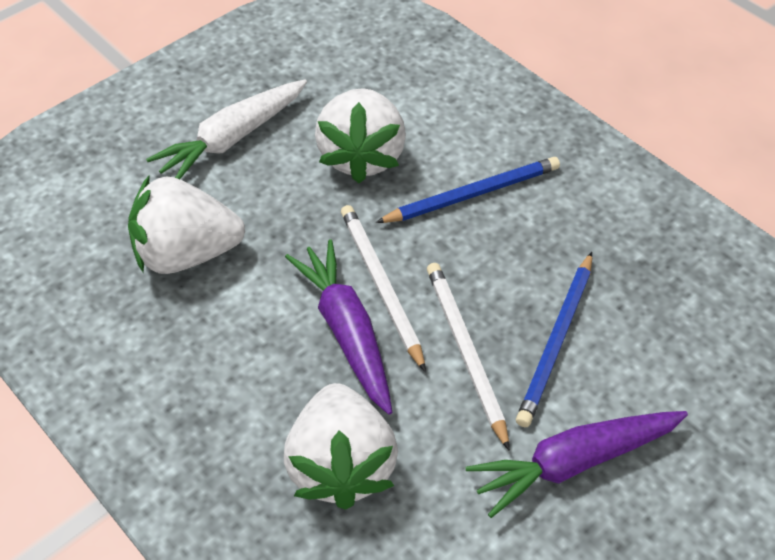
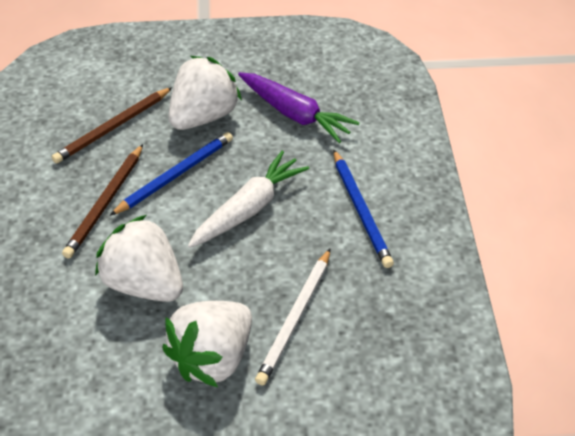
brown pencil: 0 -> 2
purple carrot: 2 -> 1
white pencil: 2 -> 1

